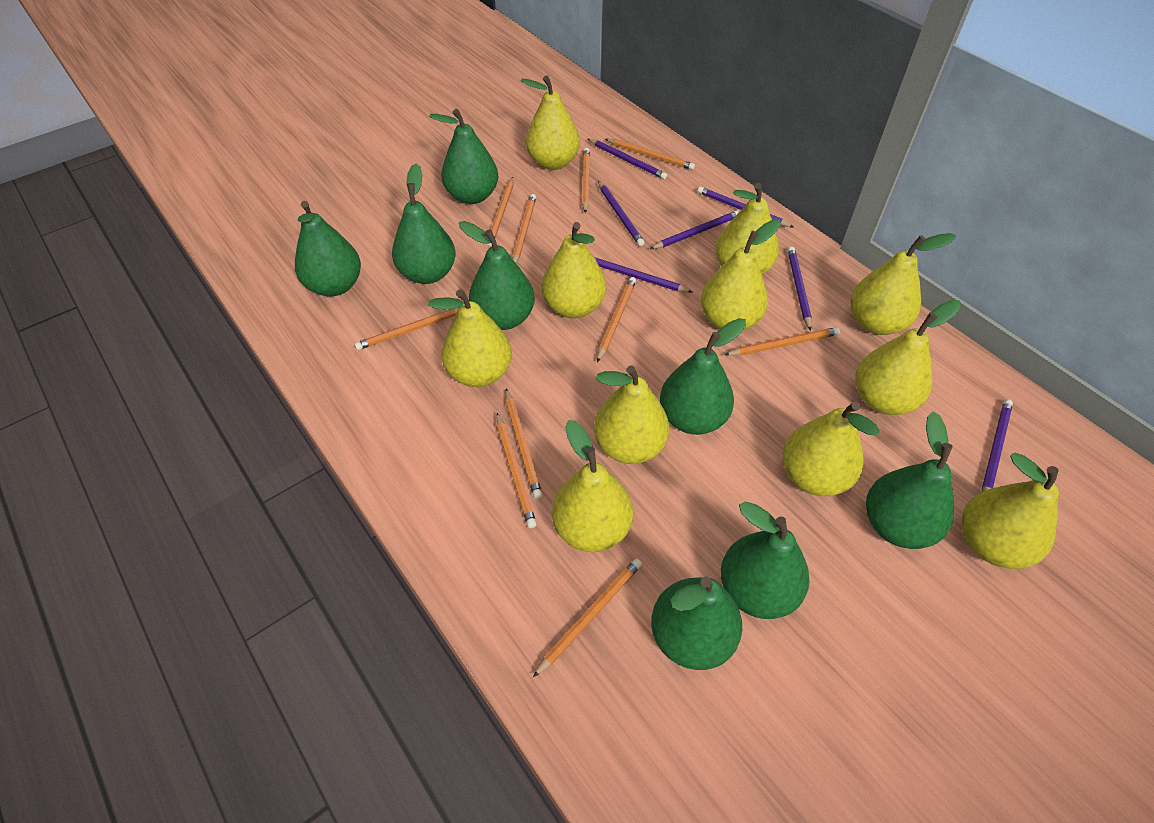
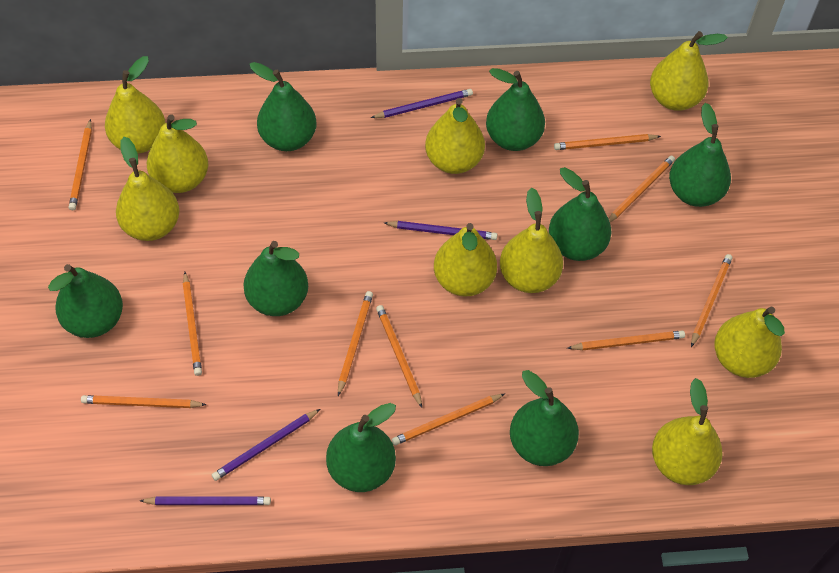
purple pencil: 7 -> 4
yellow pear: 11 -> 9

